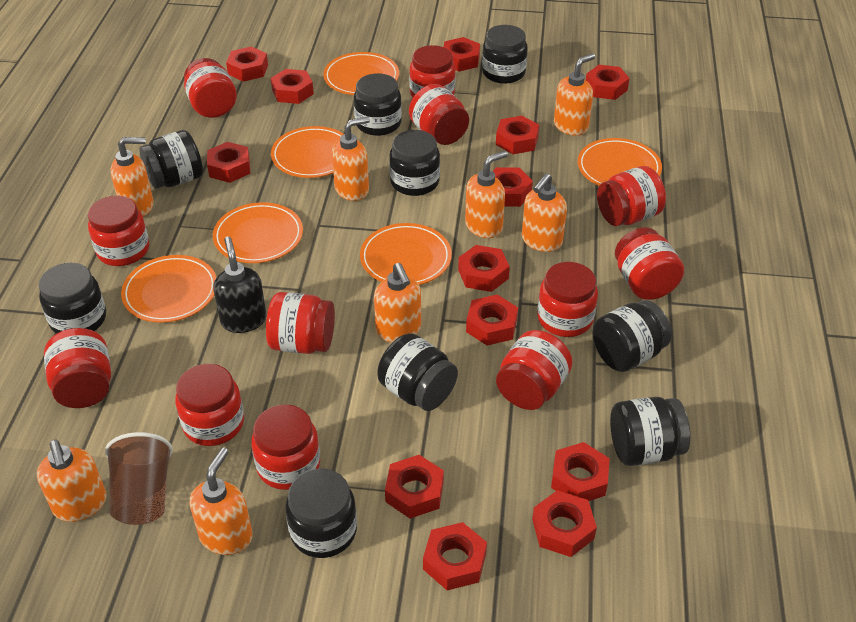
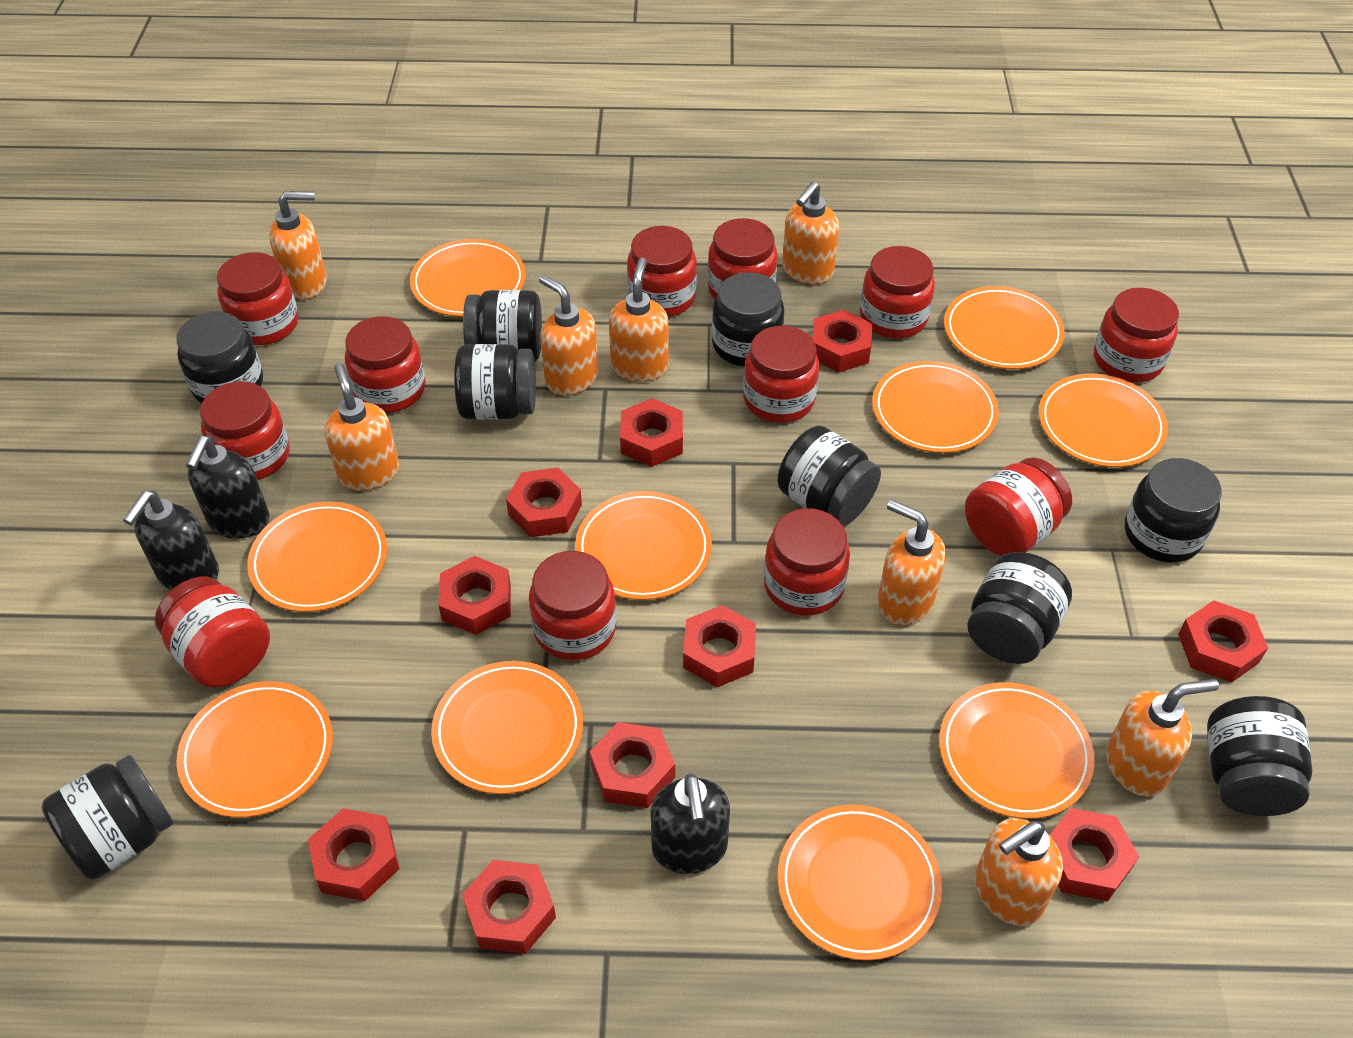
black soap dispenser: 1 -> 3
brown cup: 1 -> 0
orange plate: 6 -> 10
red nut: 13 -> 10

